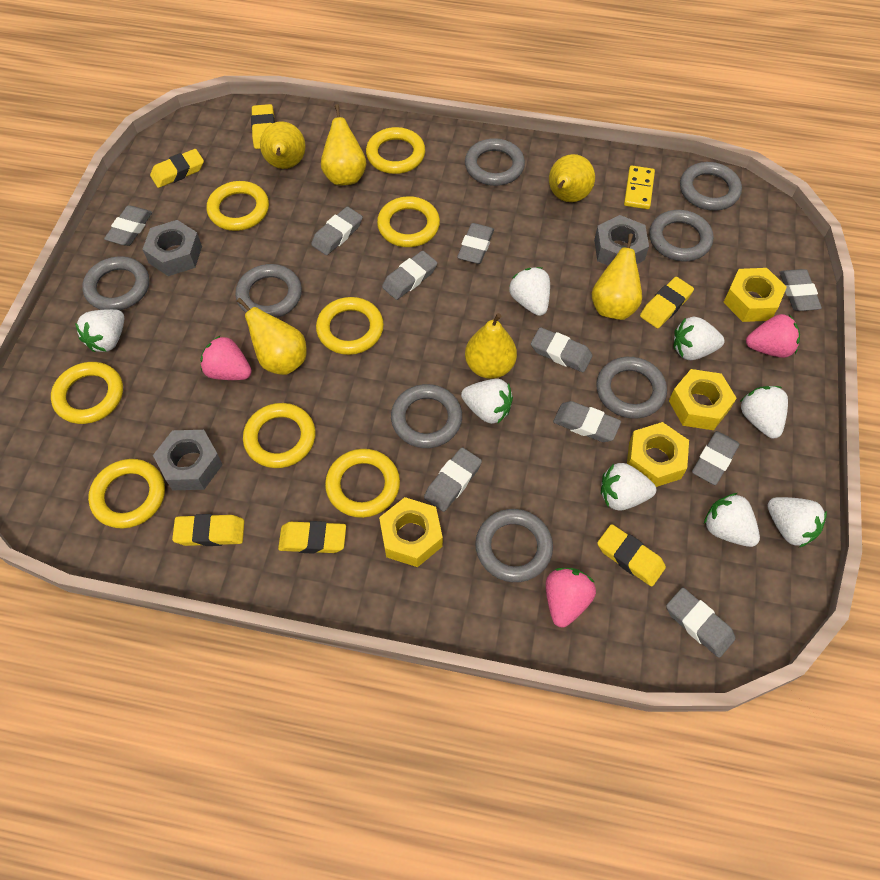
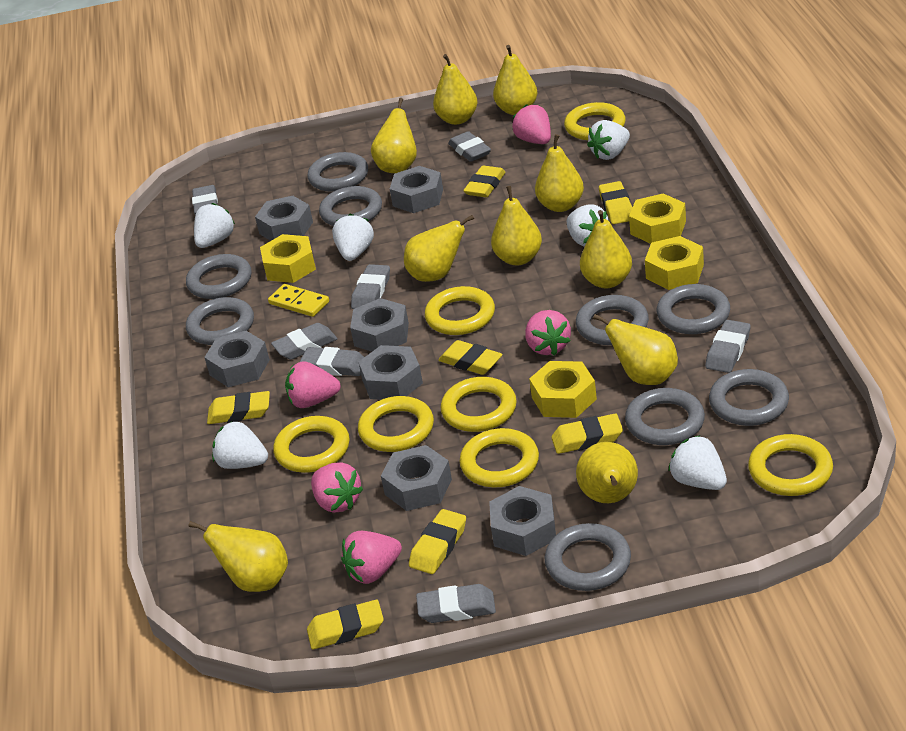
grey eraser: 10 -> 7
grey nut: 3 -> 7
grey ring: 8 -> 9
pink strawberry: 3 -> 5
white strawberry: 8 -> 6
yellow eraser: 6 -> 7
yellow pear: 6 -> 10
yellow ring: 8 -> 7

